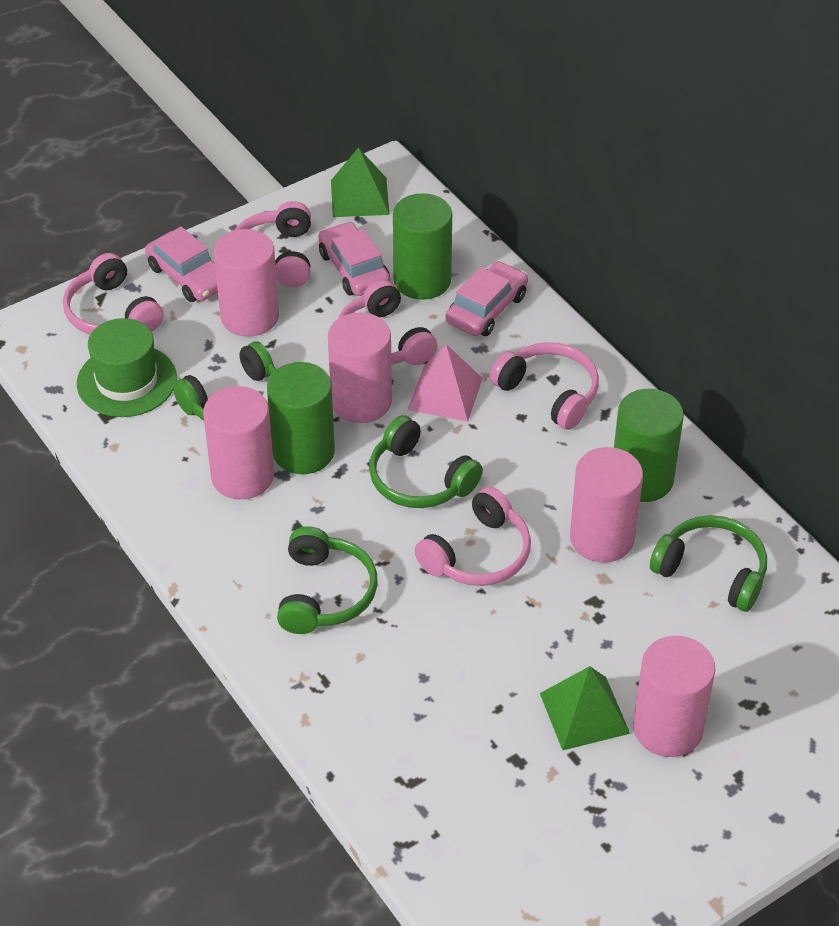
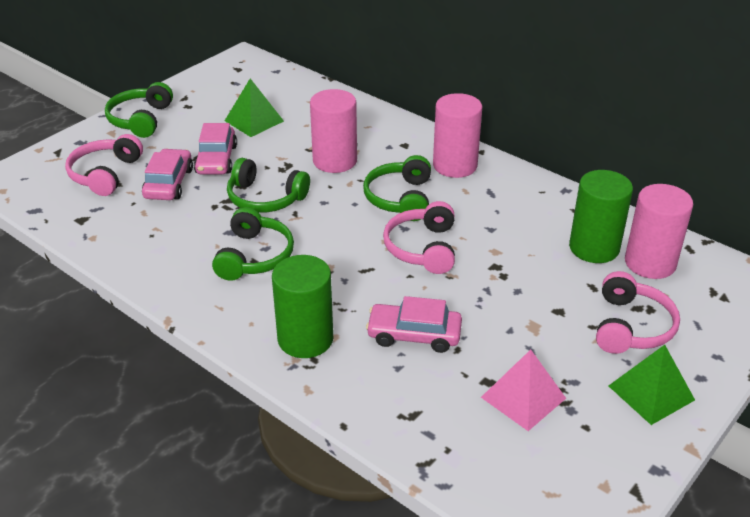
green cylinder: 3 -> 2
green hat: 1 -> 0
pink cylinder: 5 -> 3
pink headphones: 5 -> 3

